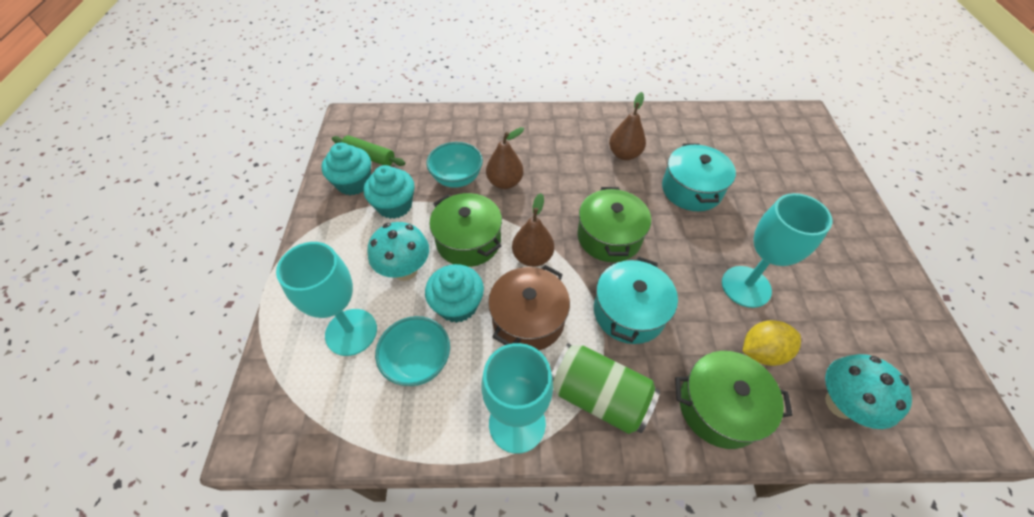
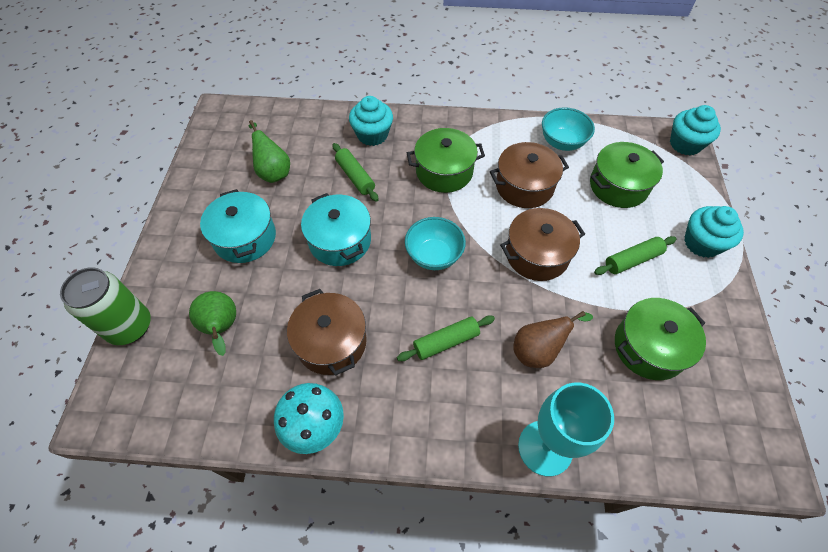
brown pear: 3 -> 1
brown pot: 1 -> 3
green pear: 0 -> 2
green rolling pin: 1 -> 3
turquoise goblet: 3 -> 1
turquoise mushroom: 2 -> 1
yellow lemon: 1 -> 0

